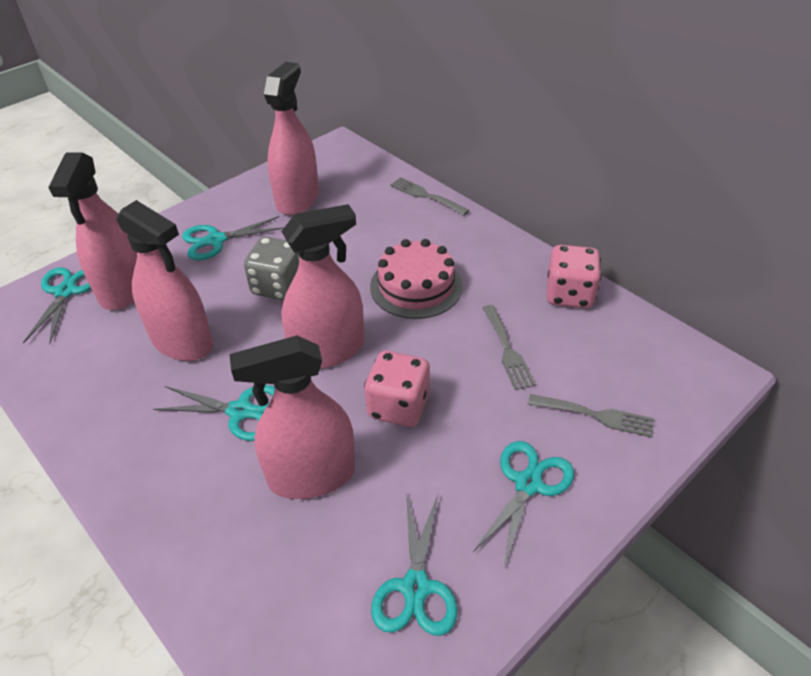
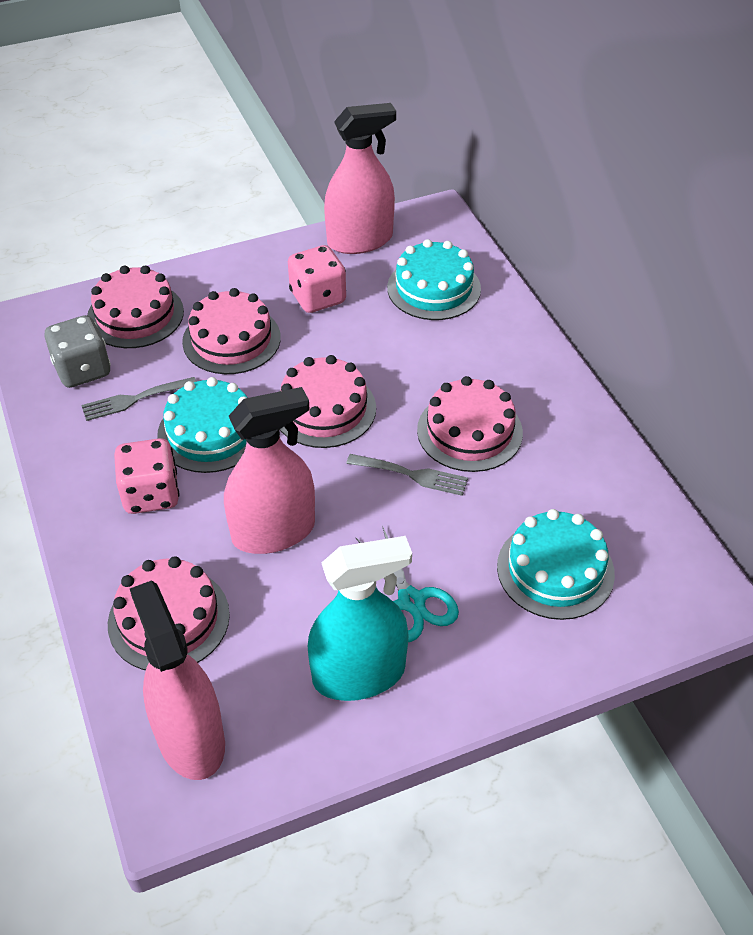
grey fork: 3 -> 2
pink cake: 1 -> 5
pink spray bottle: 5 -> 3
turquoise cake: 0 -> 3
turquoise scissors: 5 -> 1
turquoise spray bottle: 0 -> 1

